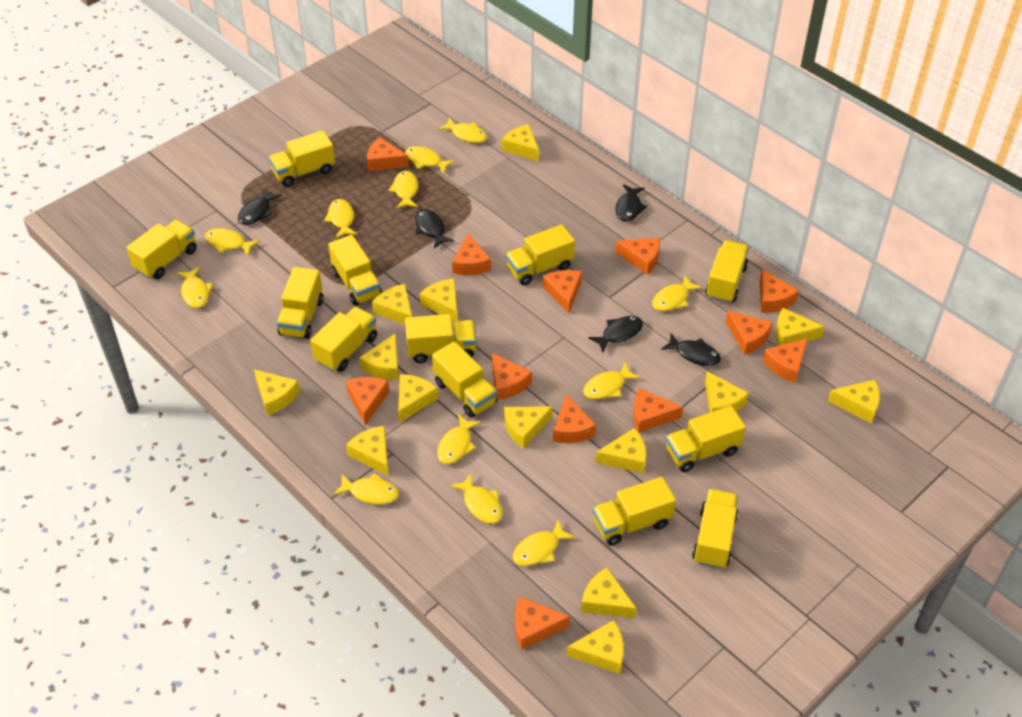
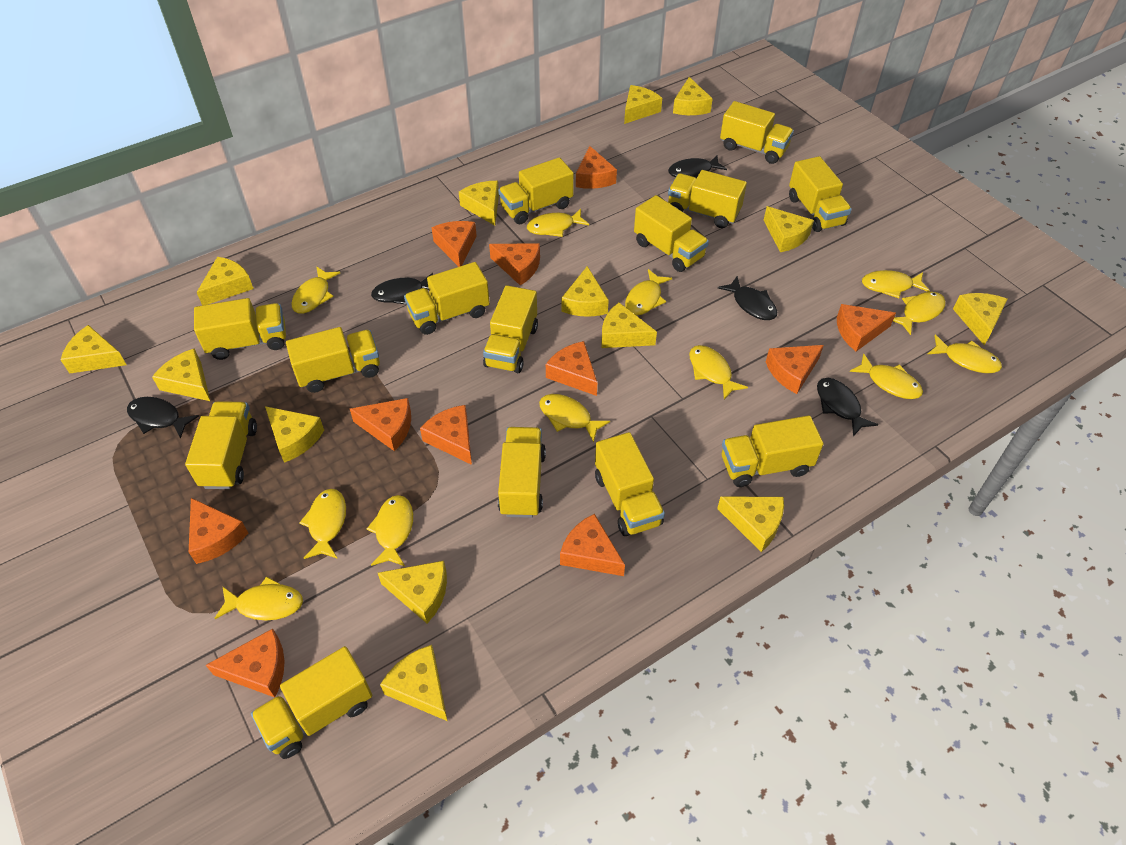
orange cheese: 12 -> 11
yellow truck: 12 -> 14

